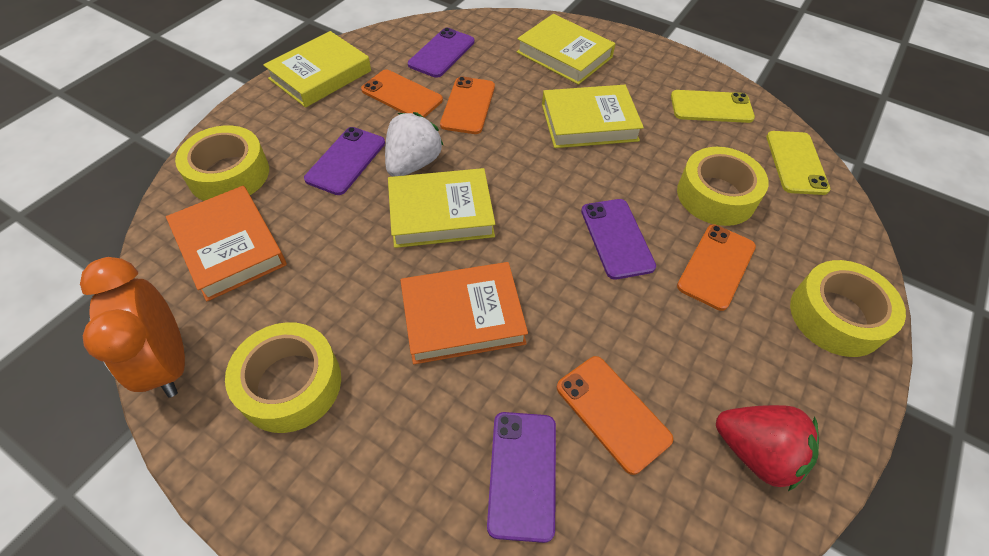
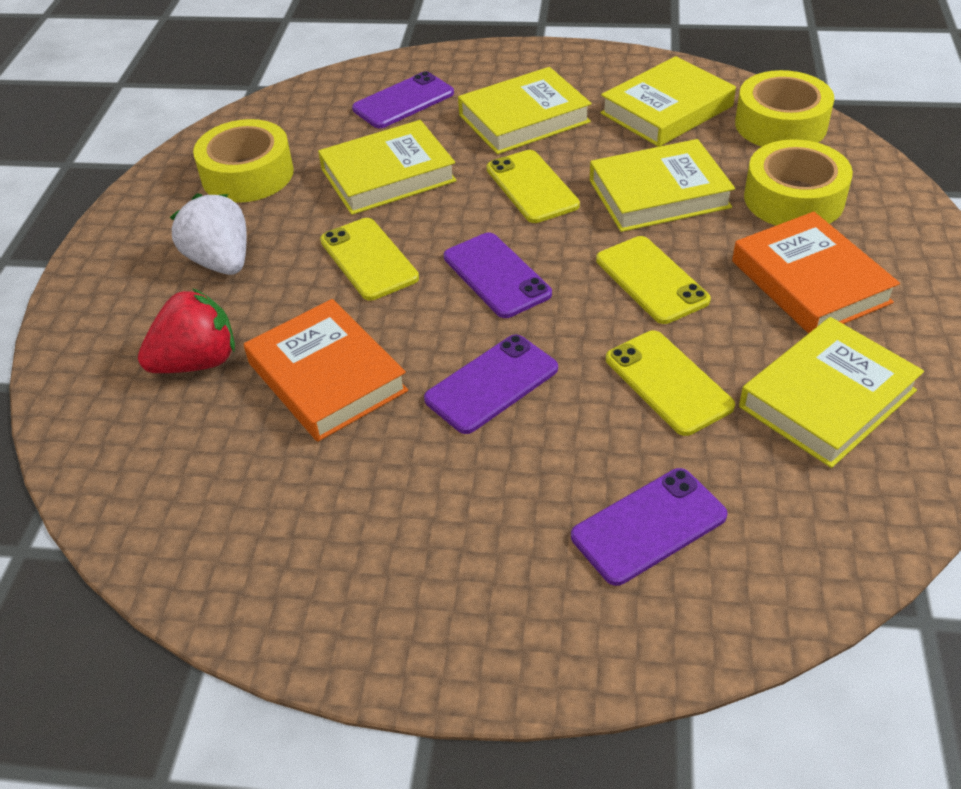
orange clock: 1 -> 0
orange phone: 4 -> 0
yellow book: 4 -> 5
yellow phone: 2 -> 4
yellow tape: 4 -> 3

